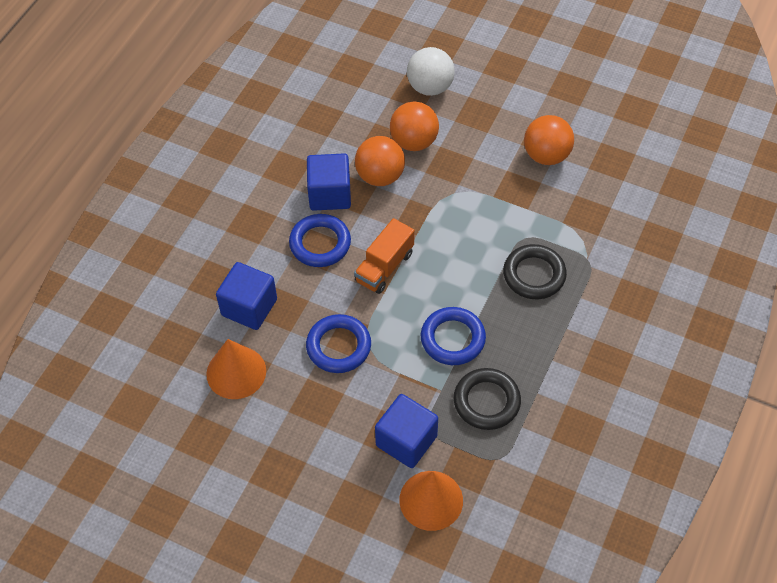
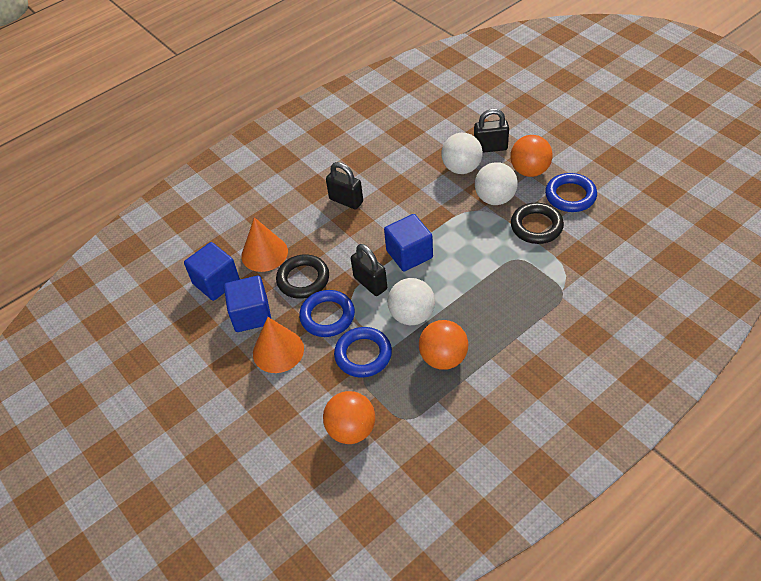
black padlock: 0 -> 3
orange truck: 1 -> 0
white ball: 1 -> 3

